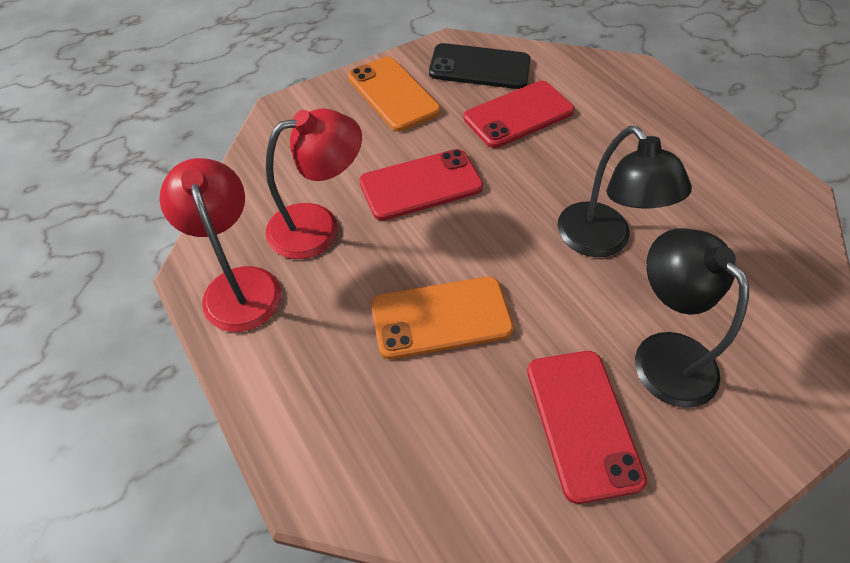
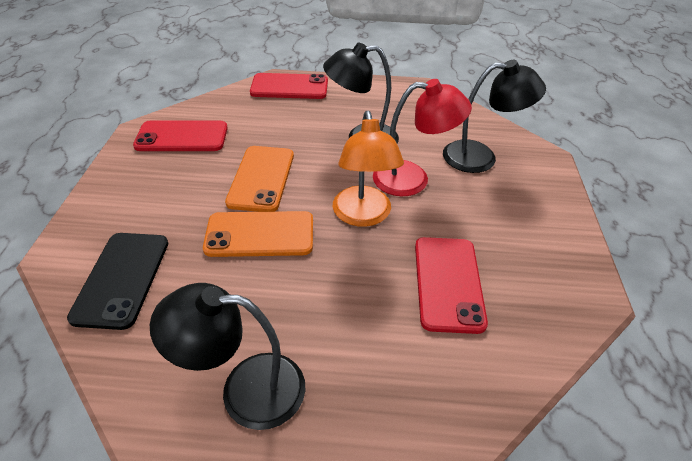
black lamp: 2 -> 3
orange lamp: 0 -> 1
red lamp: 2 -> 1

